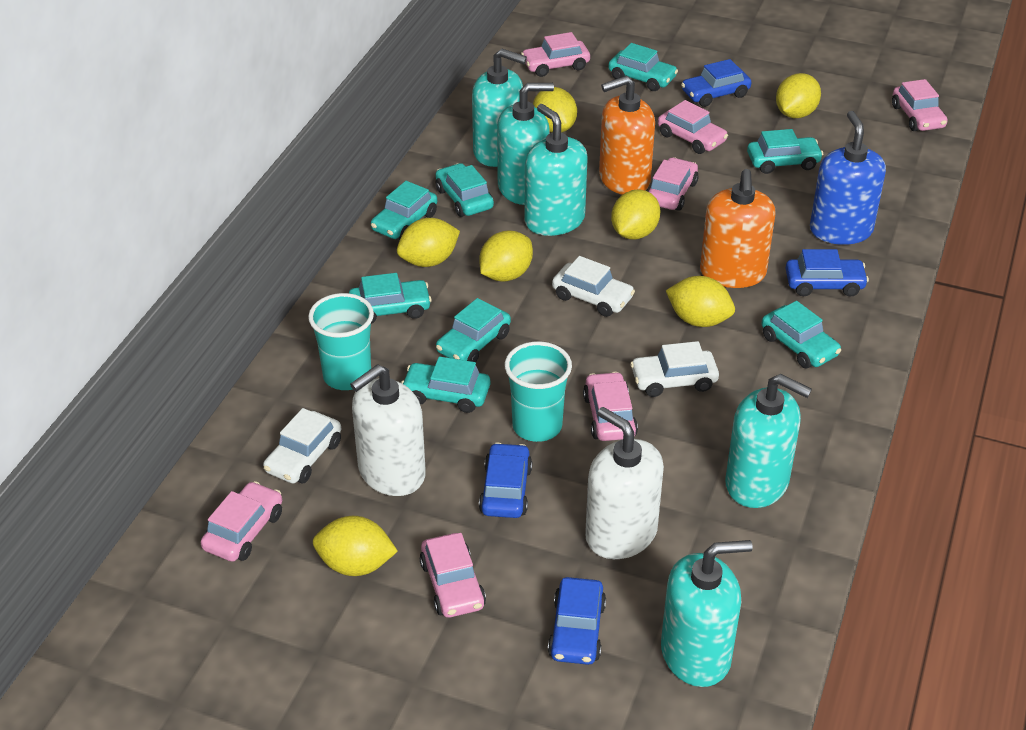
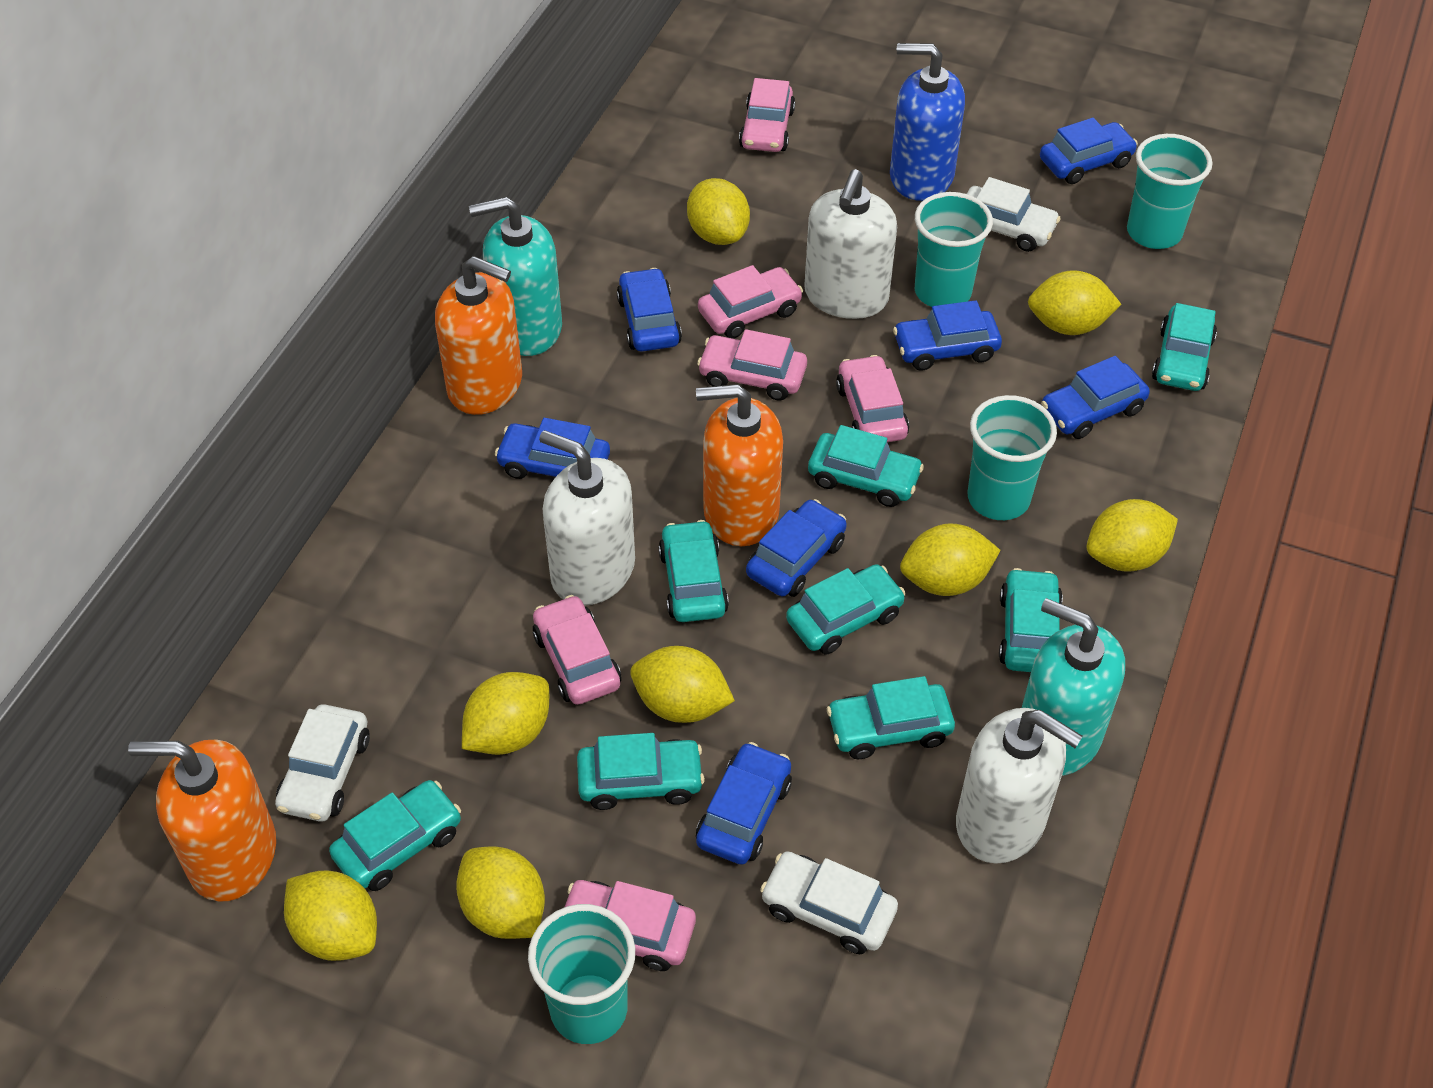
blue car: 4 -> 7
orange soap dispenser: 2 -> 3
pink car: 7 -> 6
turquoise cup: 2 -> 4
turquoise soap dispenser: 5 -> 2
white soap dispenser: 2 -> 3
yellow lemon: 7 -> 8

